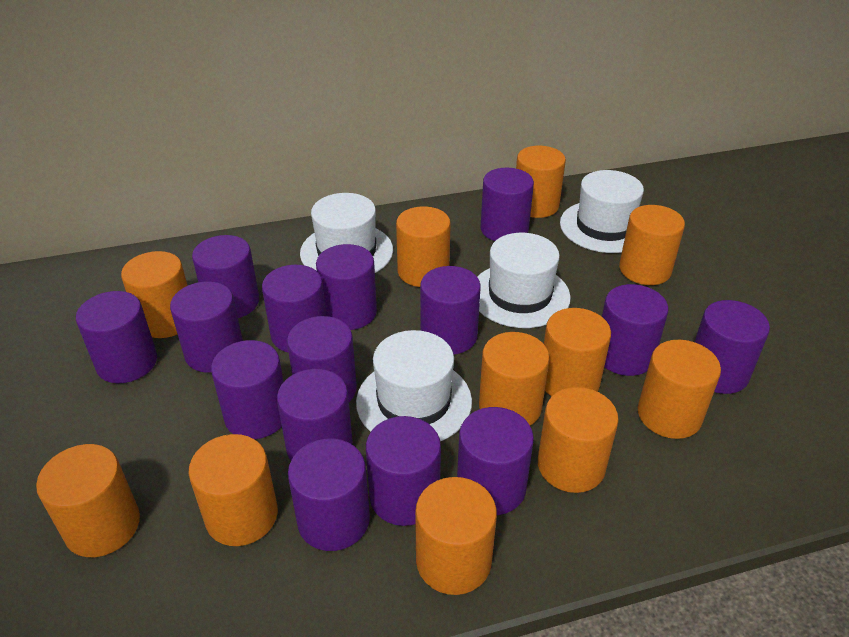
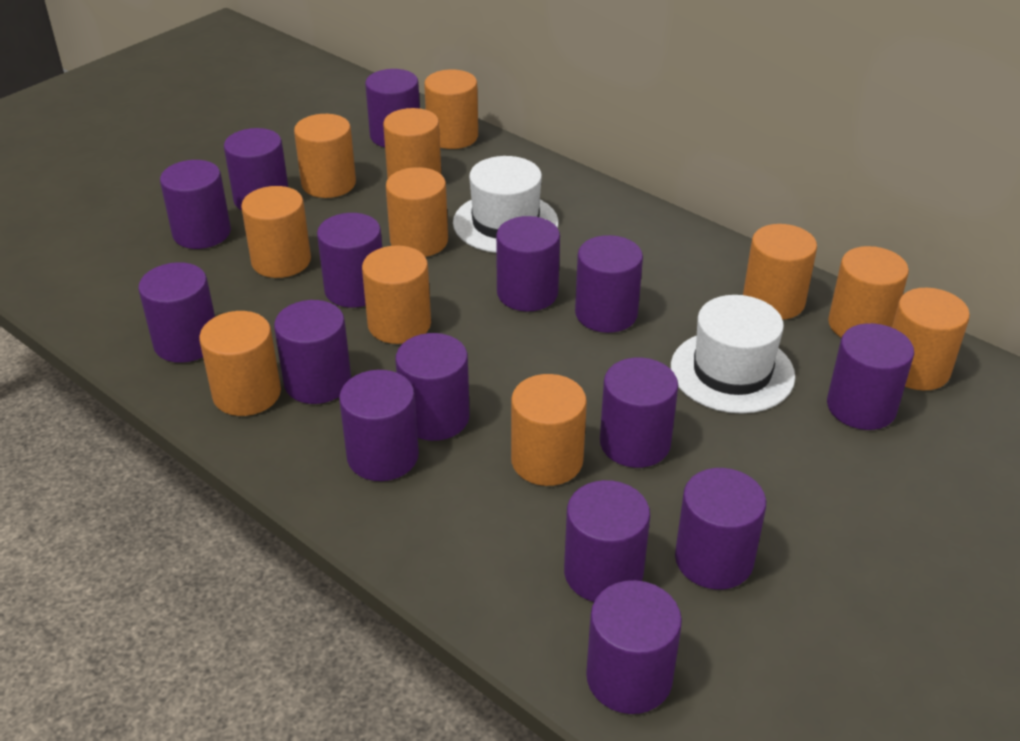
white hat: 4 -> 2

